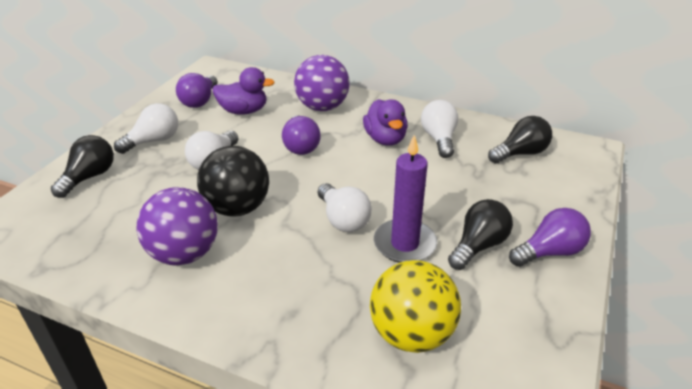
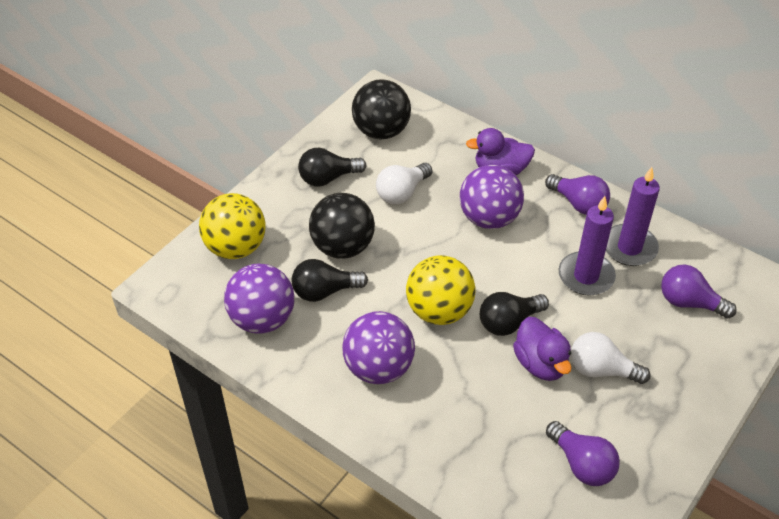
black ball: 1 -> 2
purple ball: 2 -> 3
purple candle: 1 -> 2
white light bulb: 4 -> 2
yellow ball: 1 -> 2

